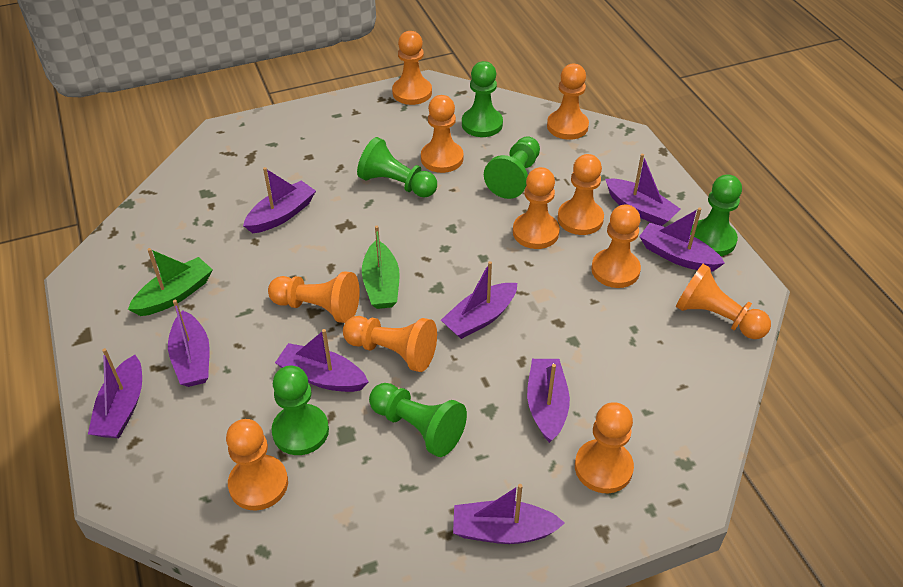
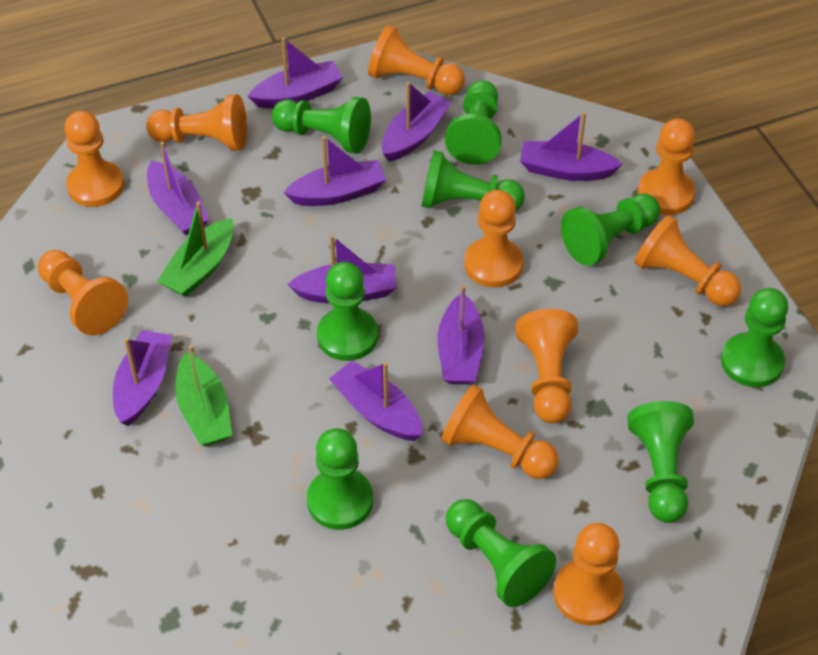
green pawn: 6 -> 9
orange pawn: 11 -> 10

